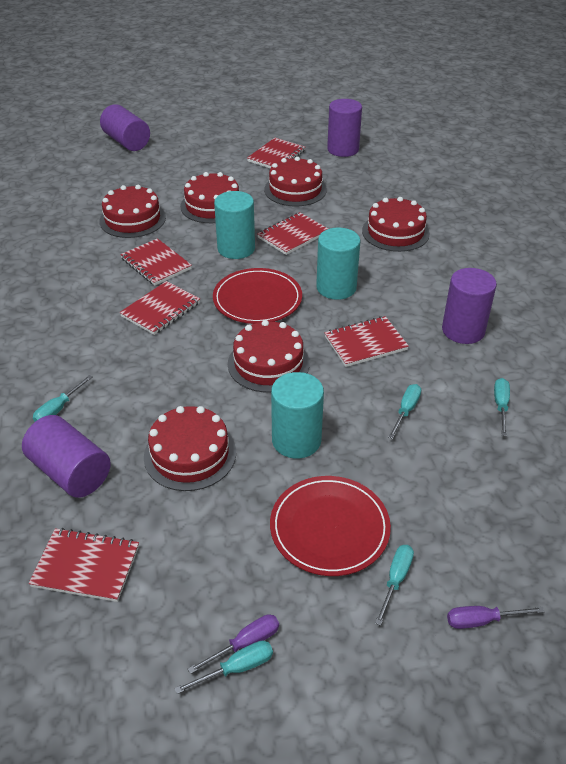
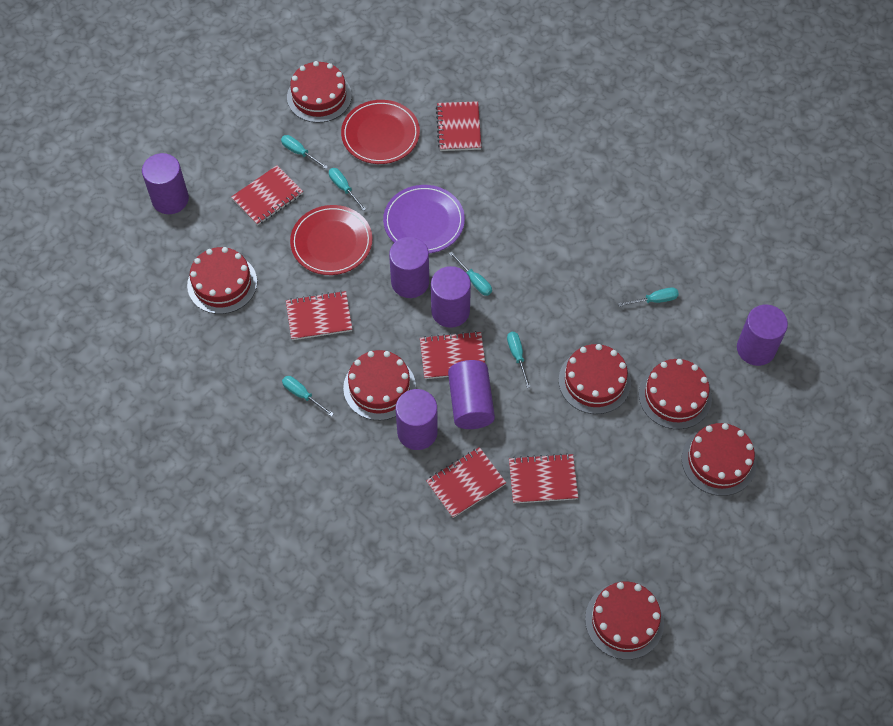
purple cylinder: 4 -> 6
purple plate: 0 -> 1
purple screwdriver: 2 -> 0
red cake: 6 -> 7
turquoise cylinder: 3 -> 0
turquoise screwdriver: 5 -> 6

